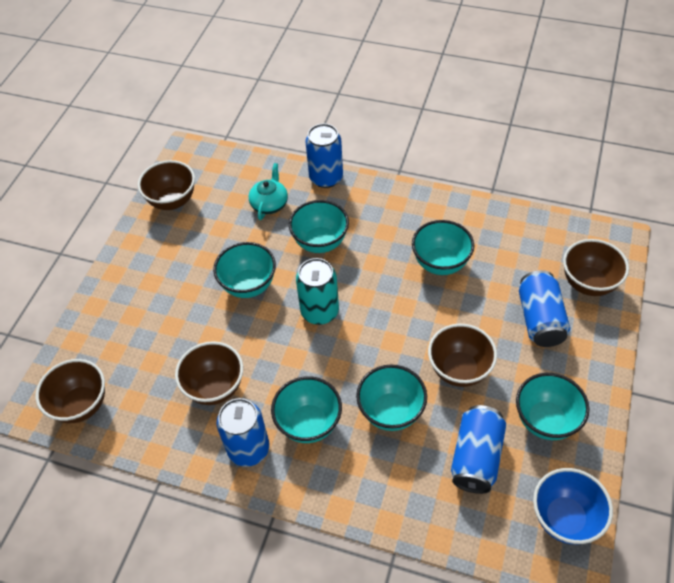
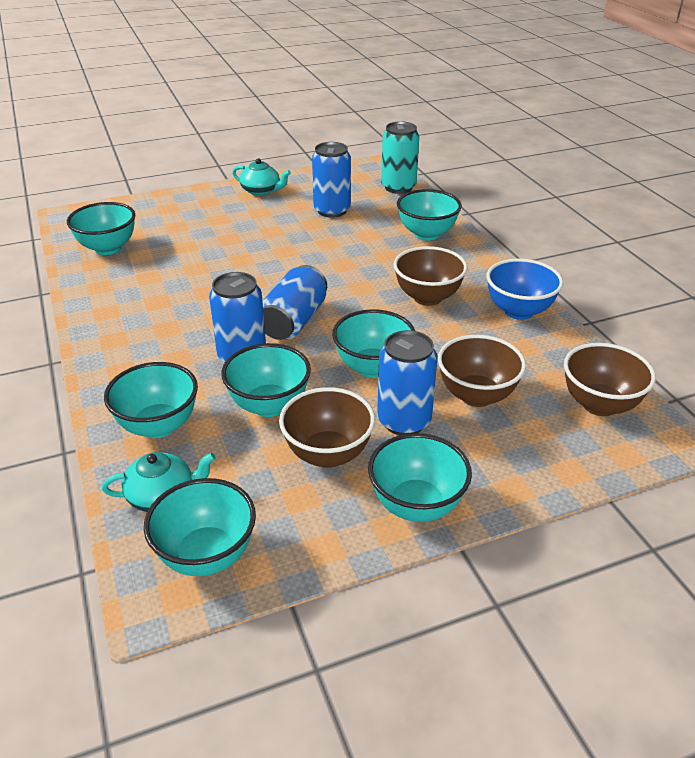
brown bowl: 5 -> 4
turquoise bowl: 6 -> 7
turquoise teapot: 1 -> 2

